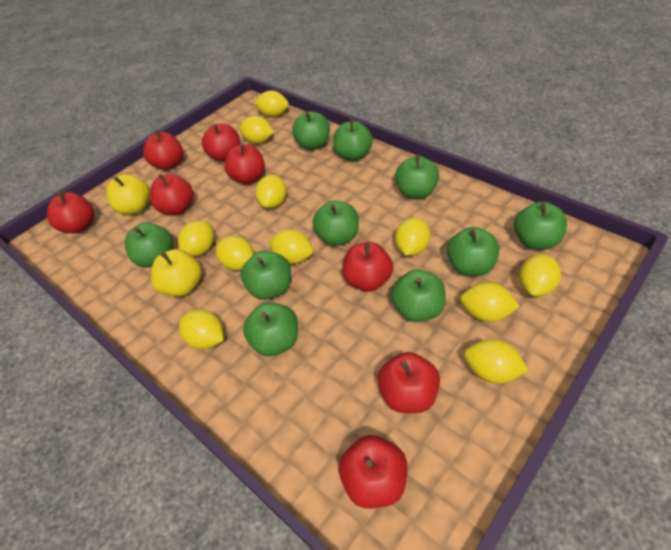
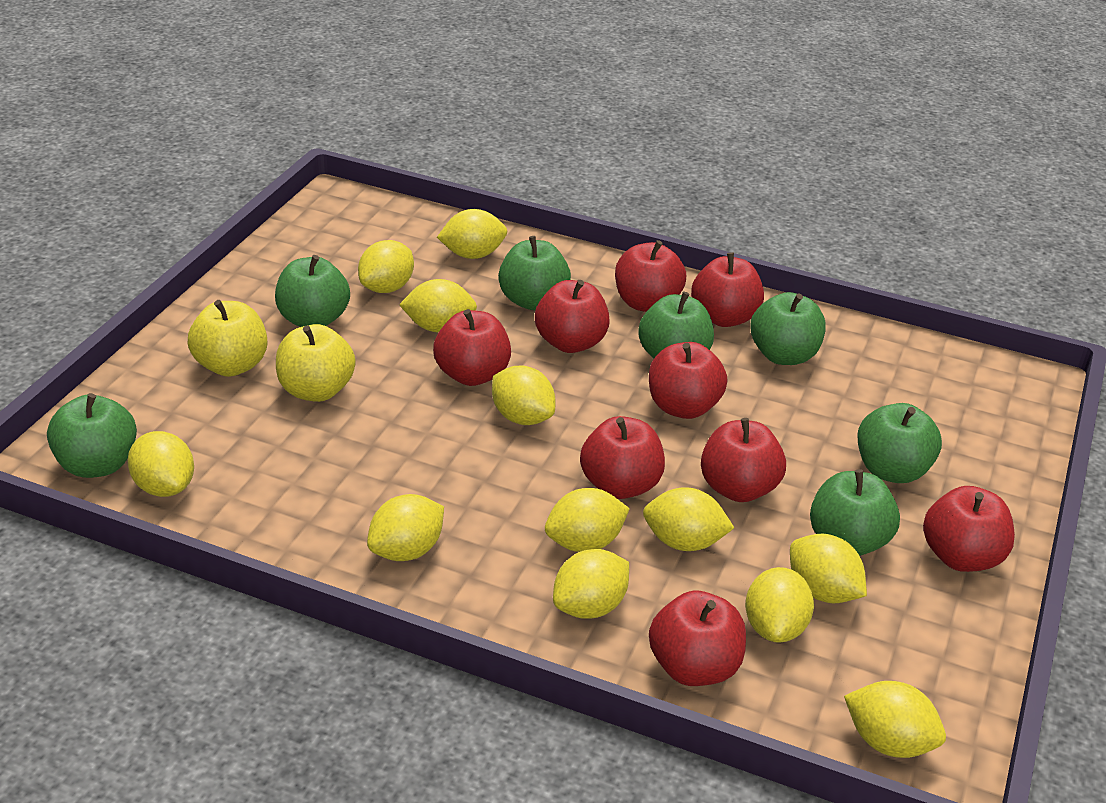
green apple: 10 -> 7
red apple: 8 -> 9
yellow lemon: 11 -> 12

